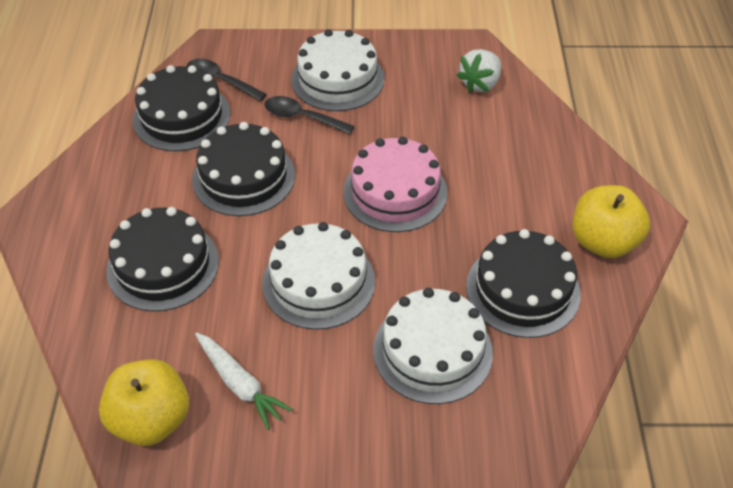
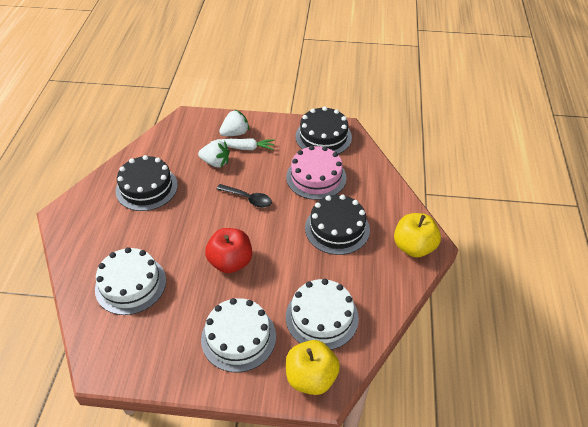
black cake: 4 -> 3
black spoon: 2 -> 1
red apple: 0 -> 1
white strawberry: 1 -> 2

